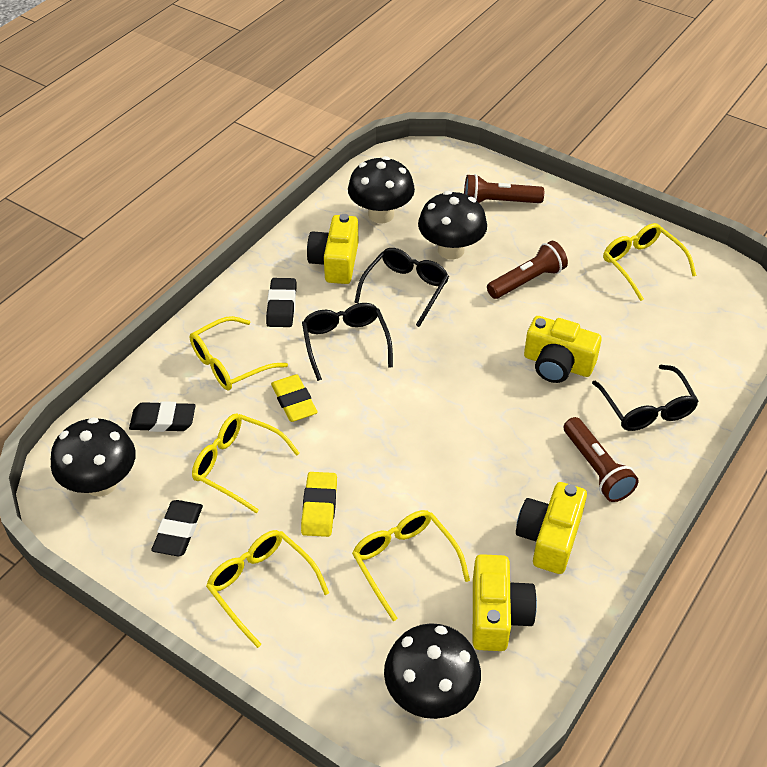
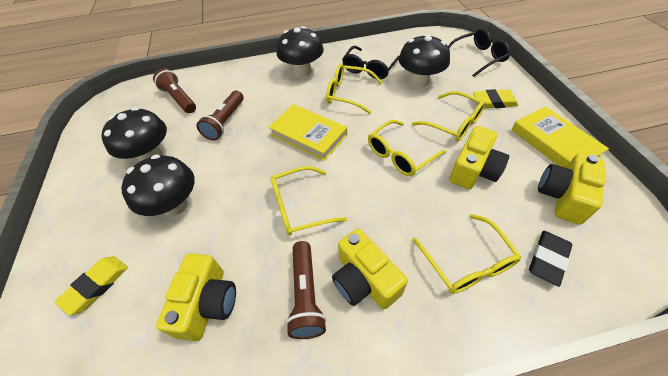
black eraser: 3 -> 1
black glasses: 3 -> 2
yellow book: 0 -> 2

